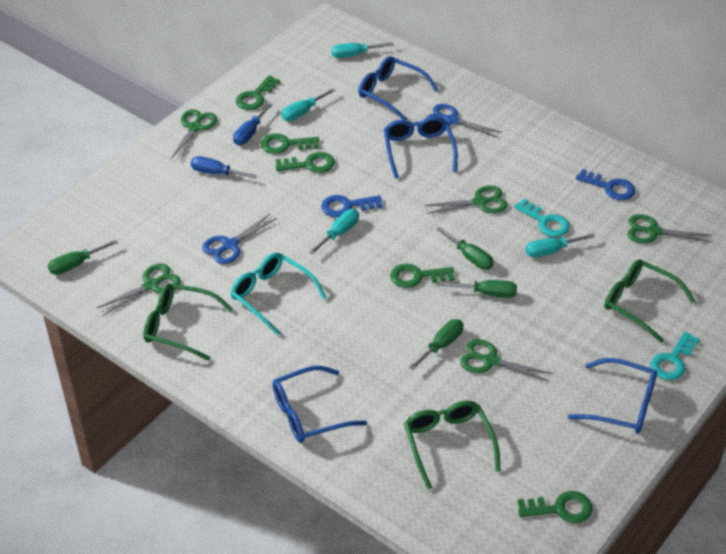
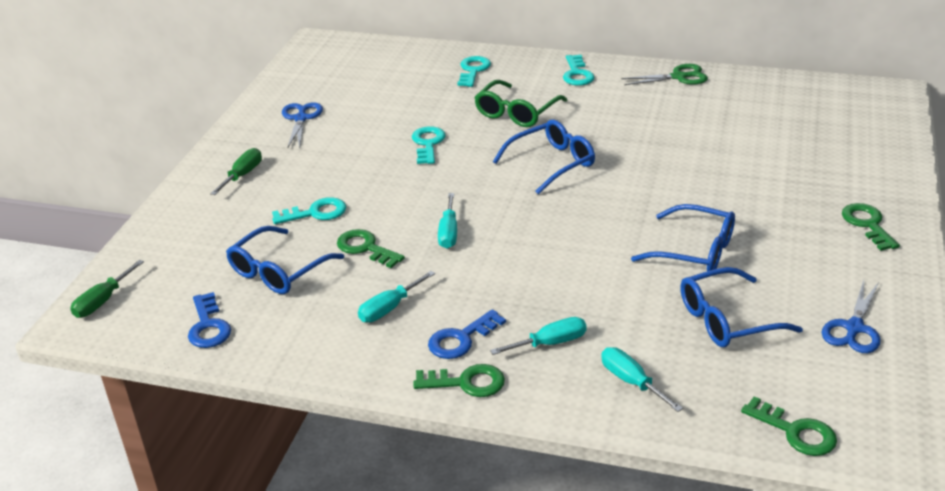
blue screwdriver: 2 -> 0
green glasses: 3 -> 1
green key: 5 -> 4
green scissors: 5 -> 1
green screwdriver: 4 -> 2
turquoise glasses: 1 -> 0
turquoise key: 2 -> 4

